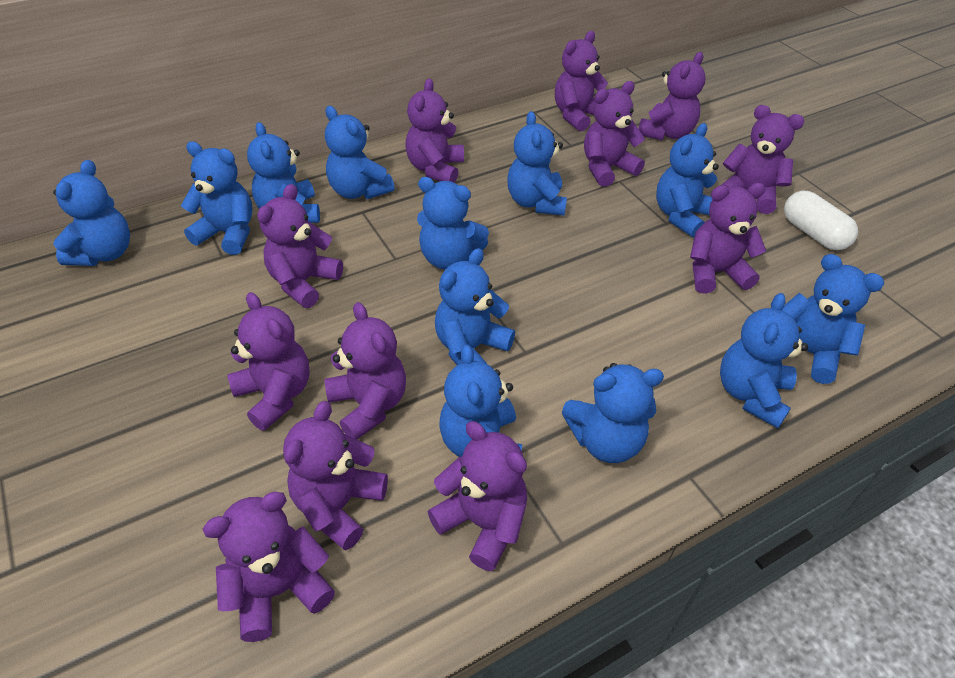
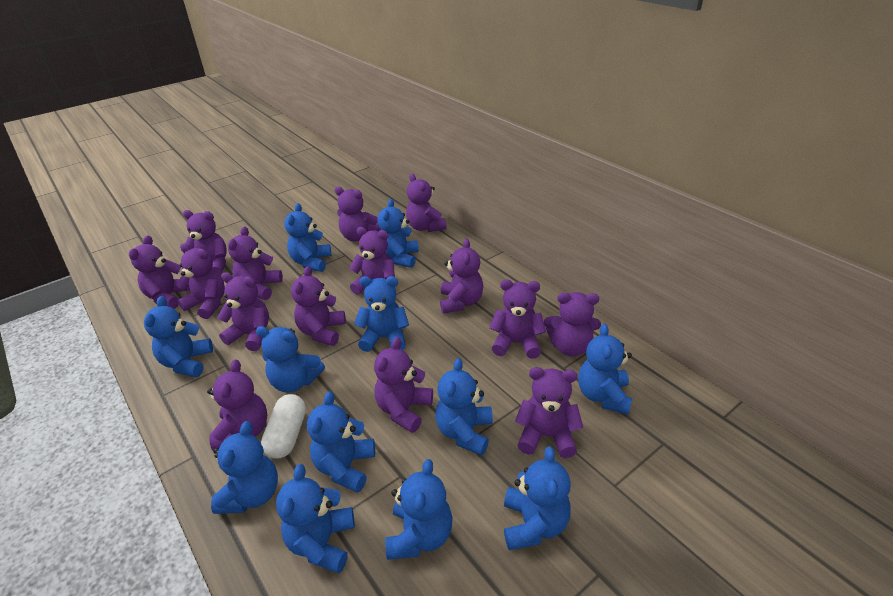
purple teddy bear: 12 -> 15

